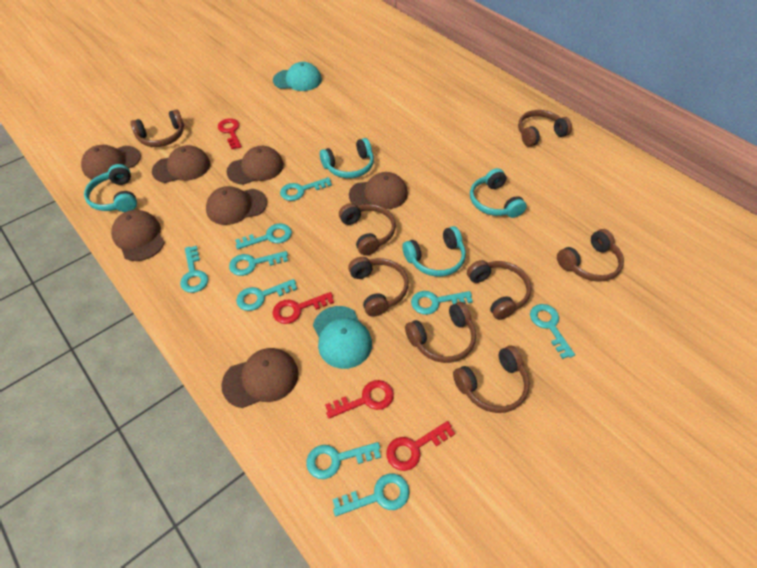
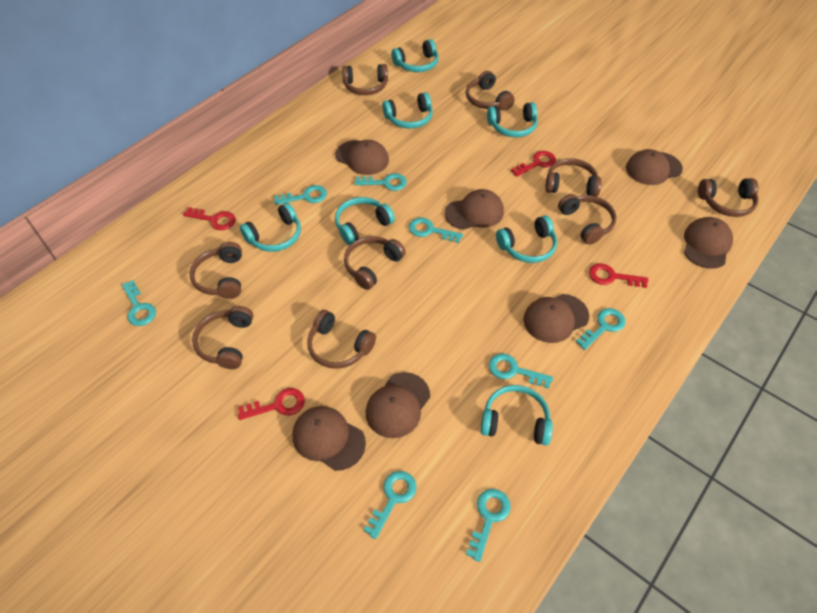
brown headphones: 8 -> 9
turquoise cap: 2 -> 0
turquoise headphones: 4 -> 7
turquoise key: 9 -> 8

